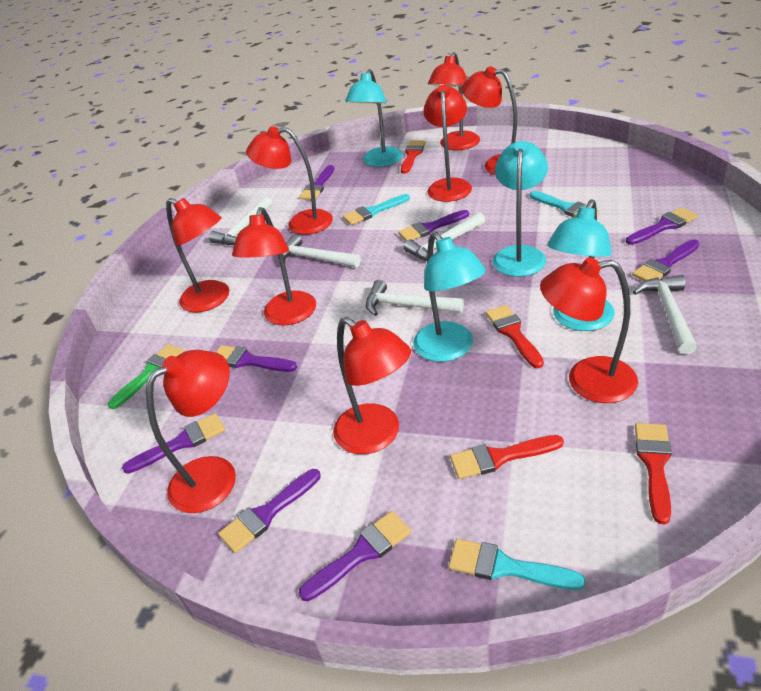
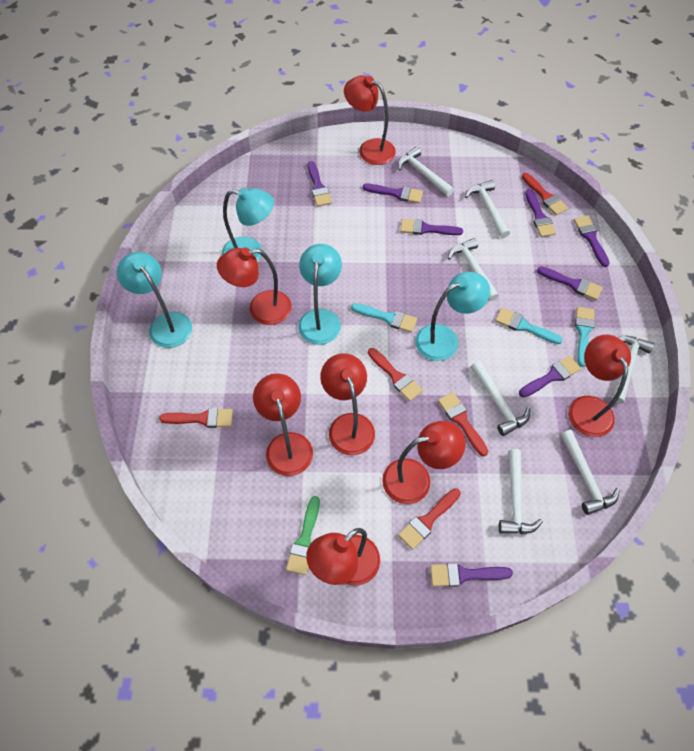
red brush: 4 -> 5
red lamp: 9 -> 7
white hammer: 5 -> 7

